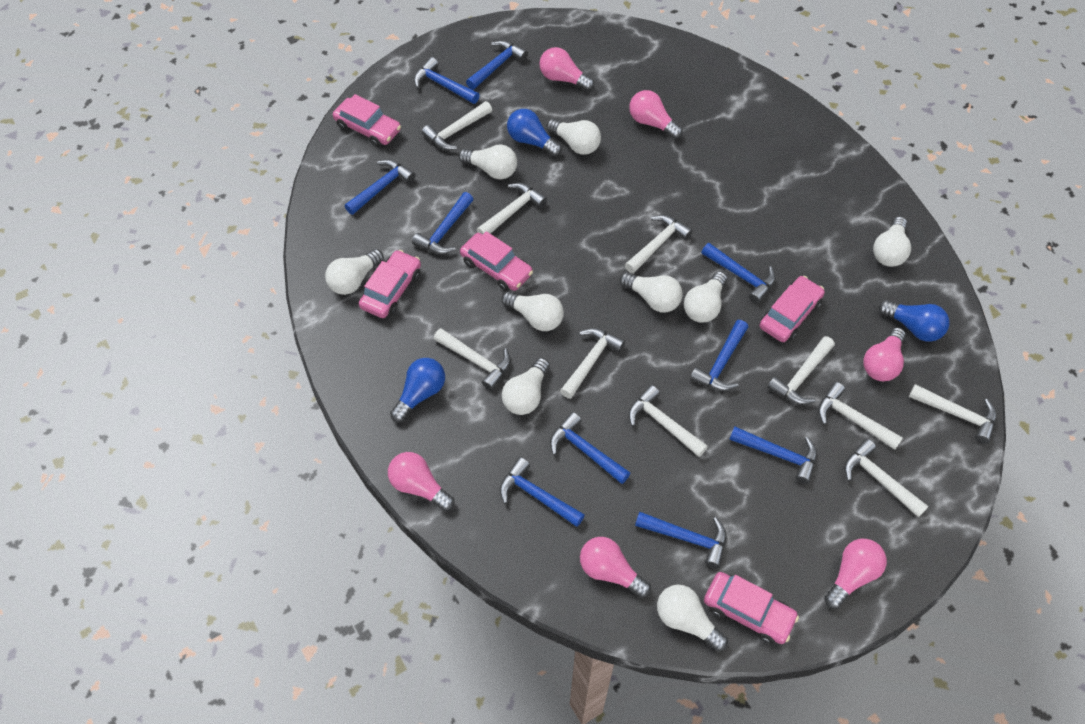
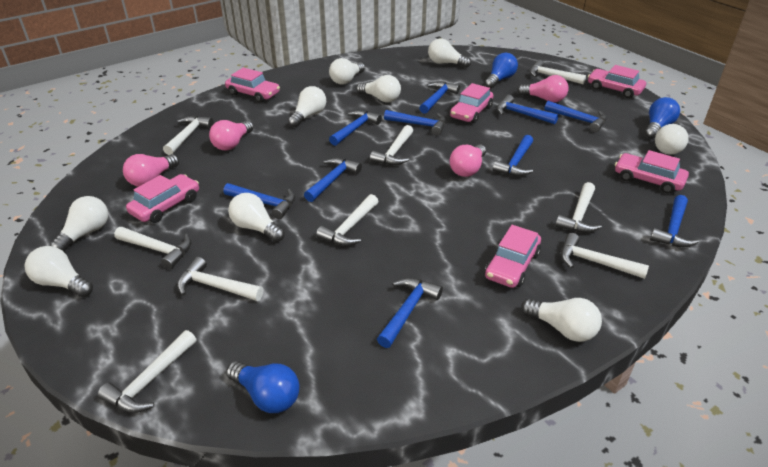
pink car: 5 -> 6
pink light bulb: 6 -> 4
white hammer: 10 -> 9

